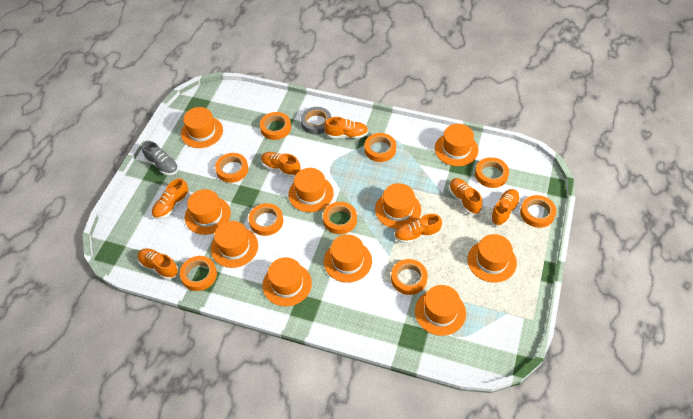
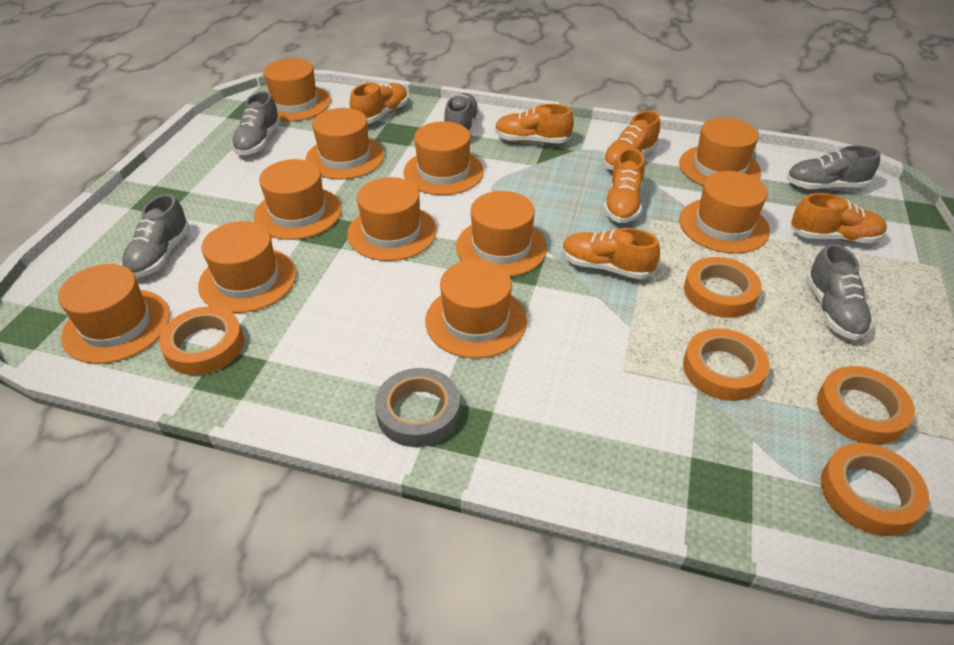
grey shoe: 1 -> 5
orange hat: 10 -> 11
orange shoe: 7 -> 6
orange tape: 9 -> 5

